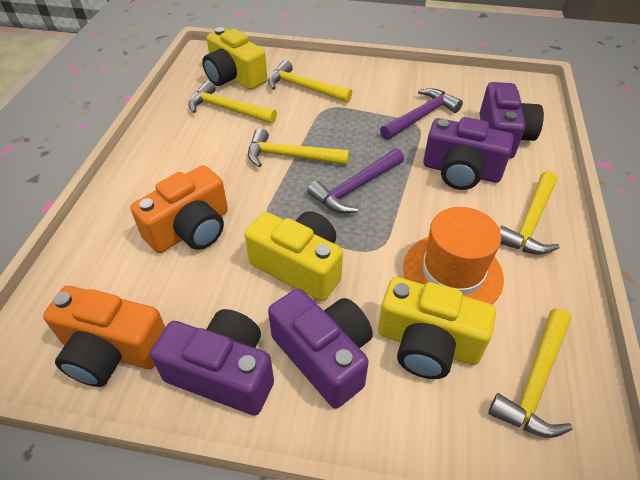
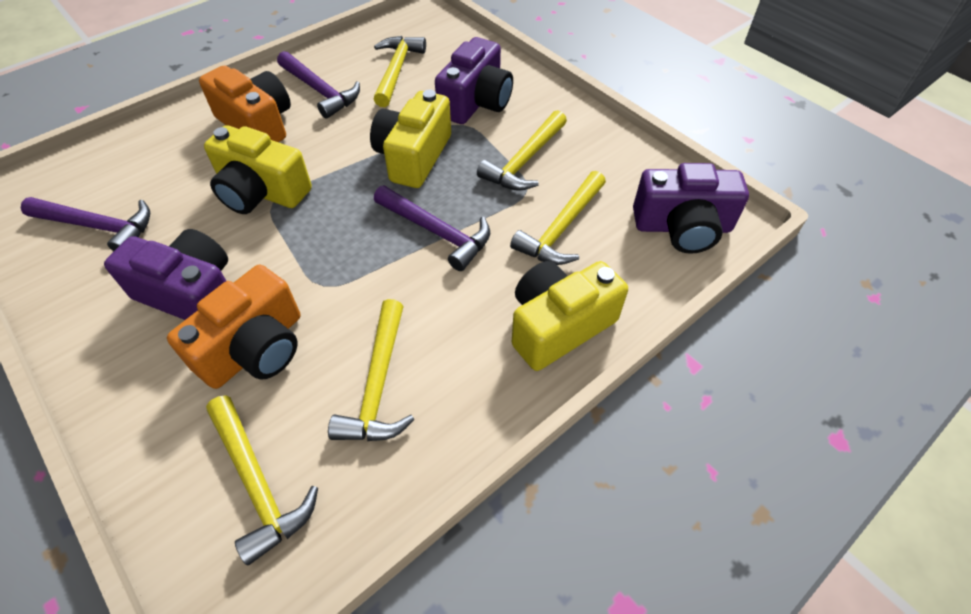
orange hat: 1 -> 0
purple camera: 4 -> 3
purple hammer: 2 -> 3

